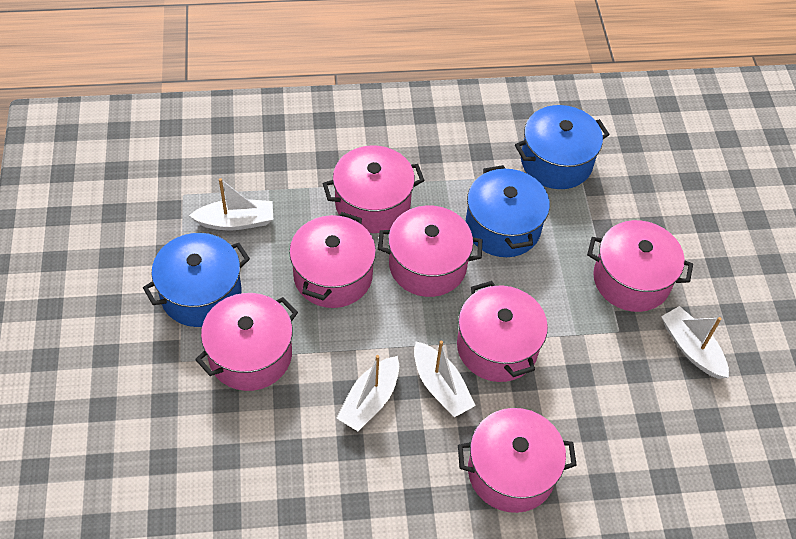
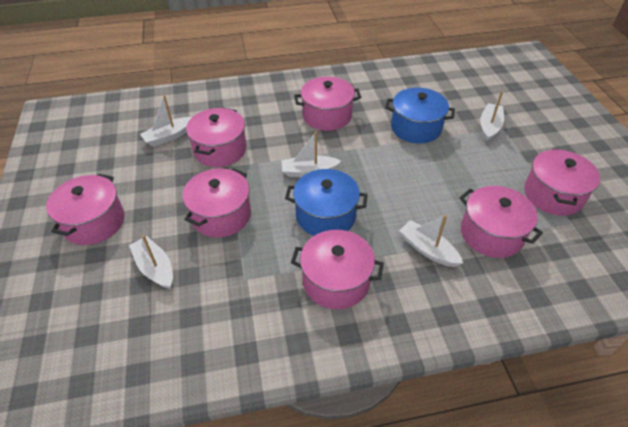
blue pot: 3 -> 2
white boat: 4 -> 5

